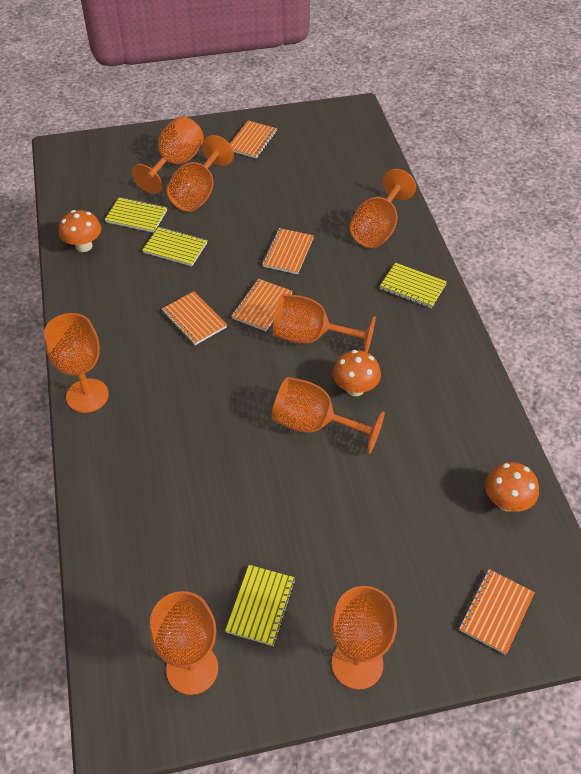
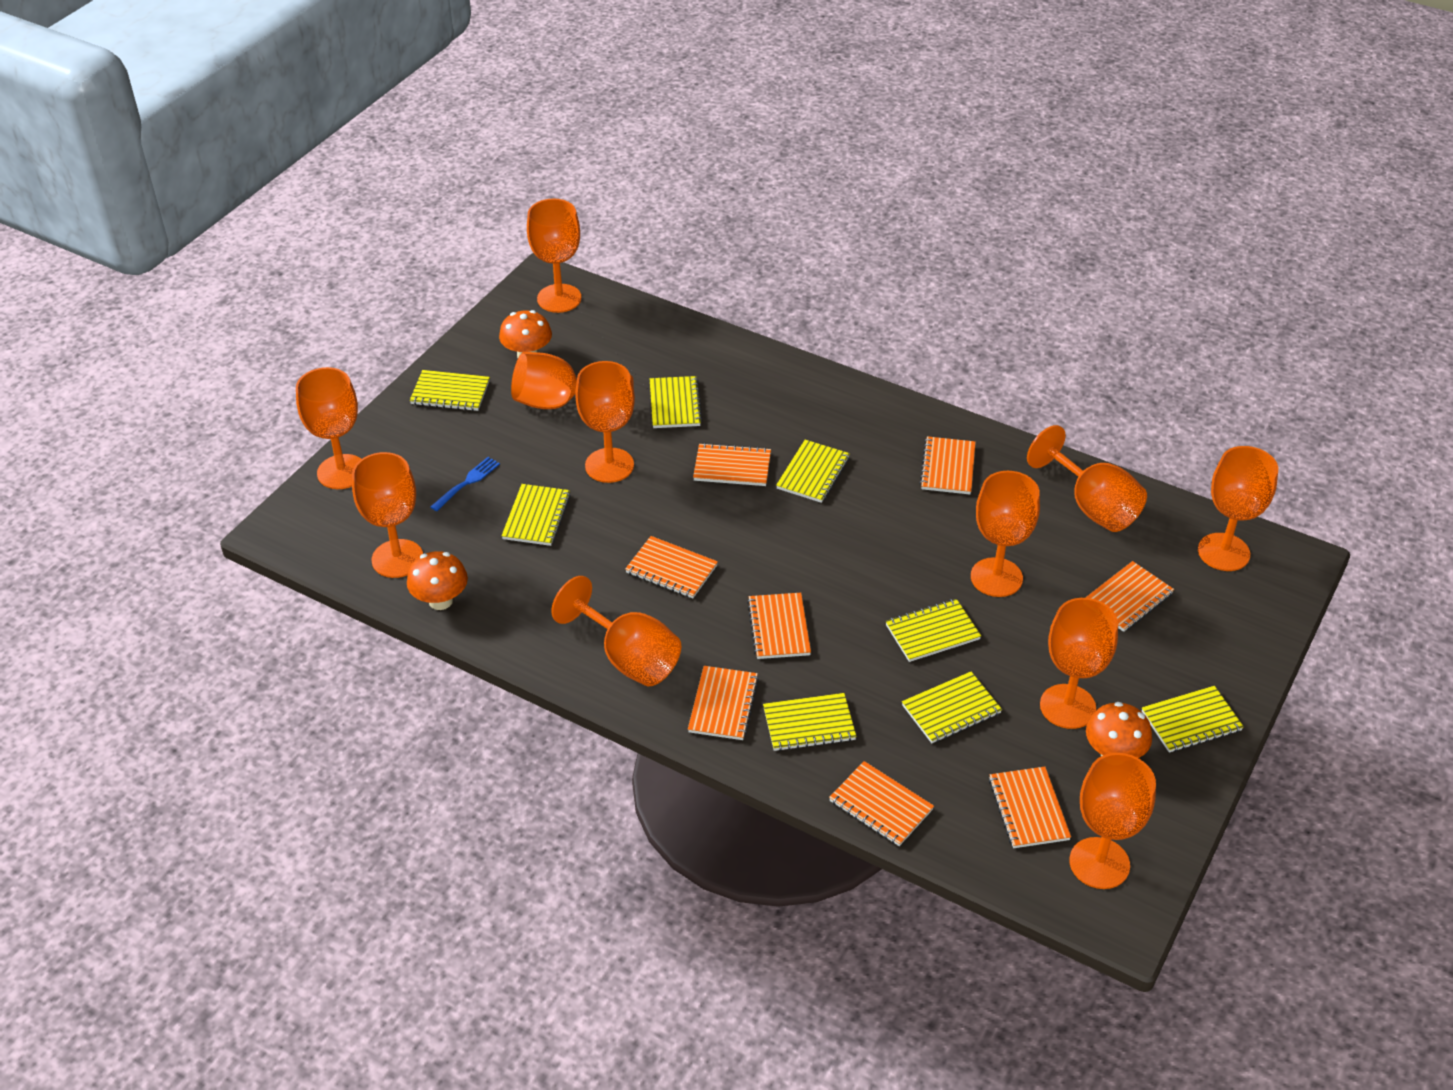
blue fork: 0 -> 1
orange goblet: 8 -> 11
orange notebook: 5 -> 8
yellow notebook: 4 -> 8

